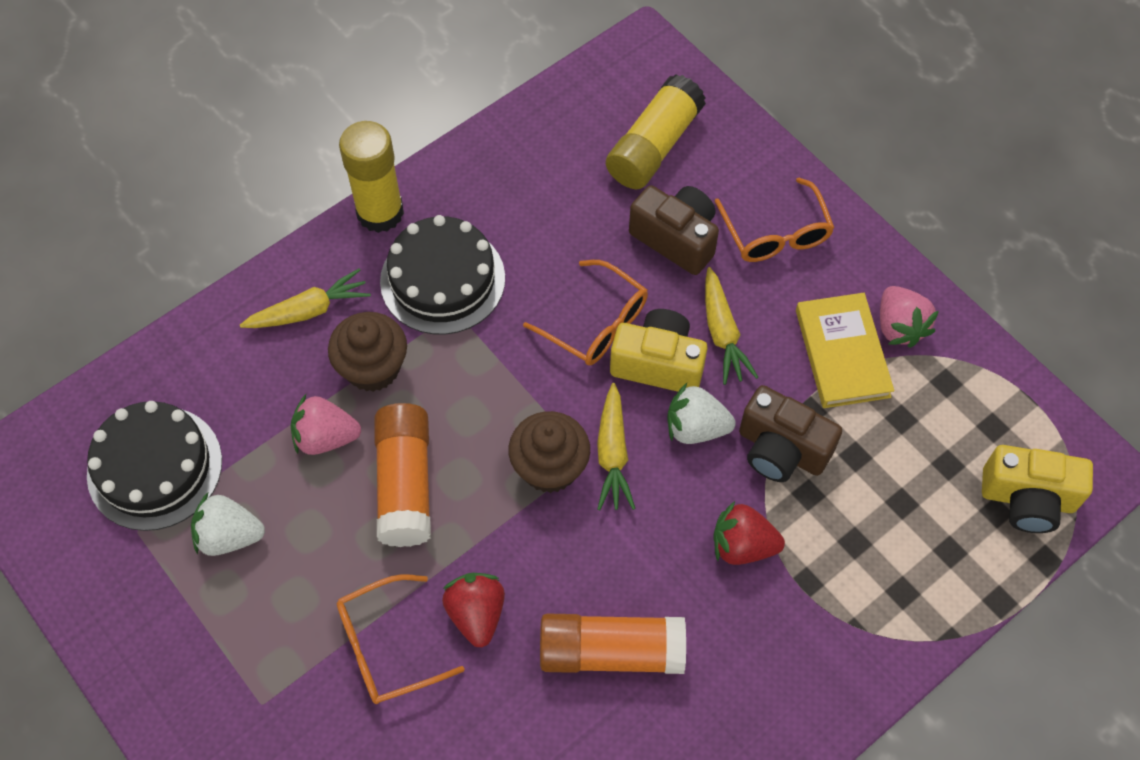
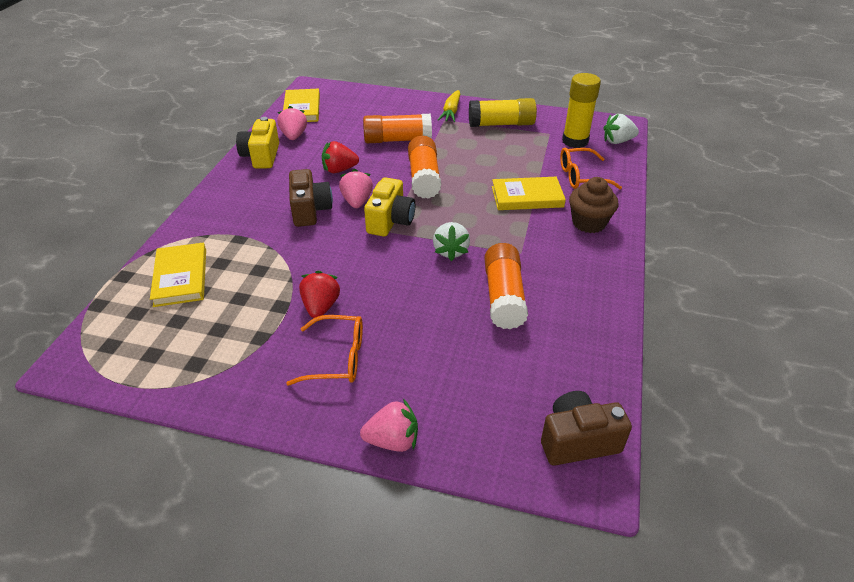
black cake: 2 -> 0
brown cupcake: 2 -> 1
orange glasses: 3 -> 2
orange glue stick: 2 -> 3
pink strawberry: 2 -> 3
yellow book: 1 -> 3
yellow carrot: 3 -> 1

